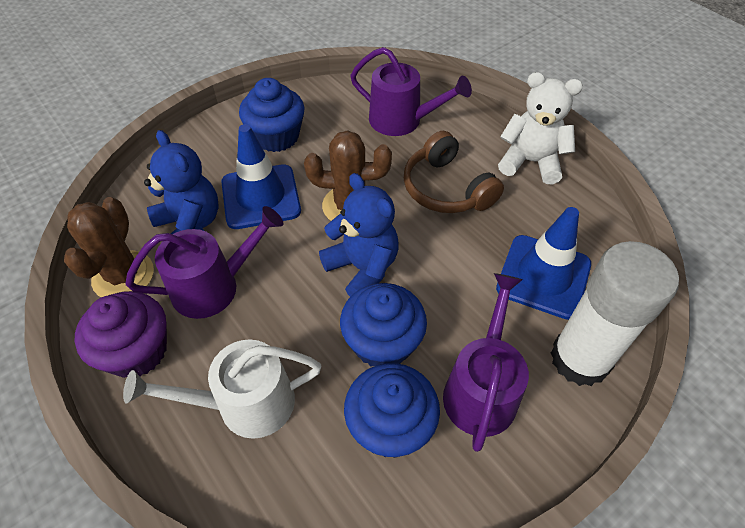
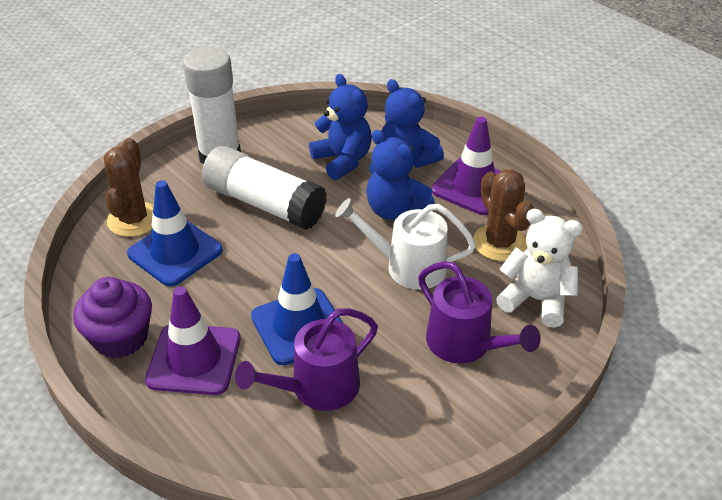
blue cupcake: 3 -> 0
blue teddy bear: 2 -> 3
brown headphones: 1 -> 0
purple traffic cone: 0 -> 2
purple watering can: 3 -> 2
white glue stick: 1 -> 2

